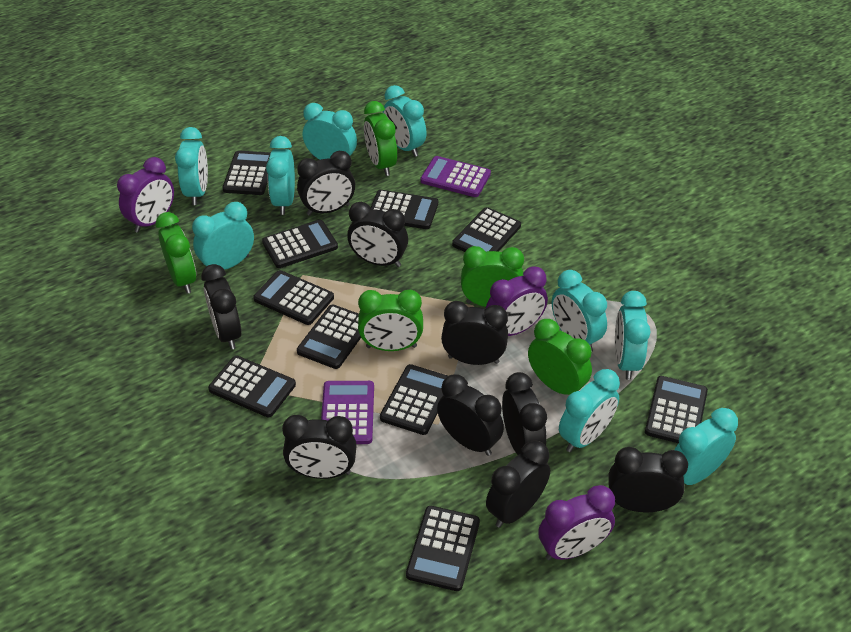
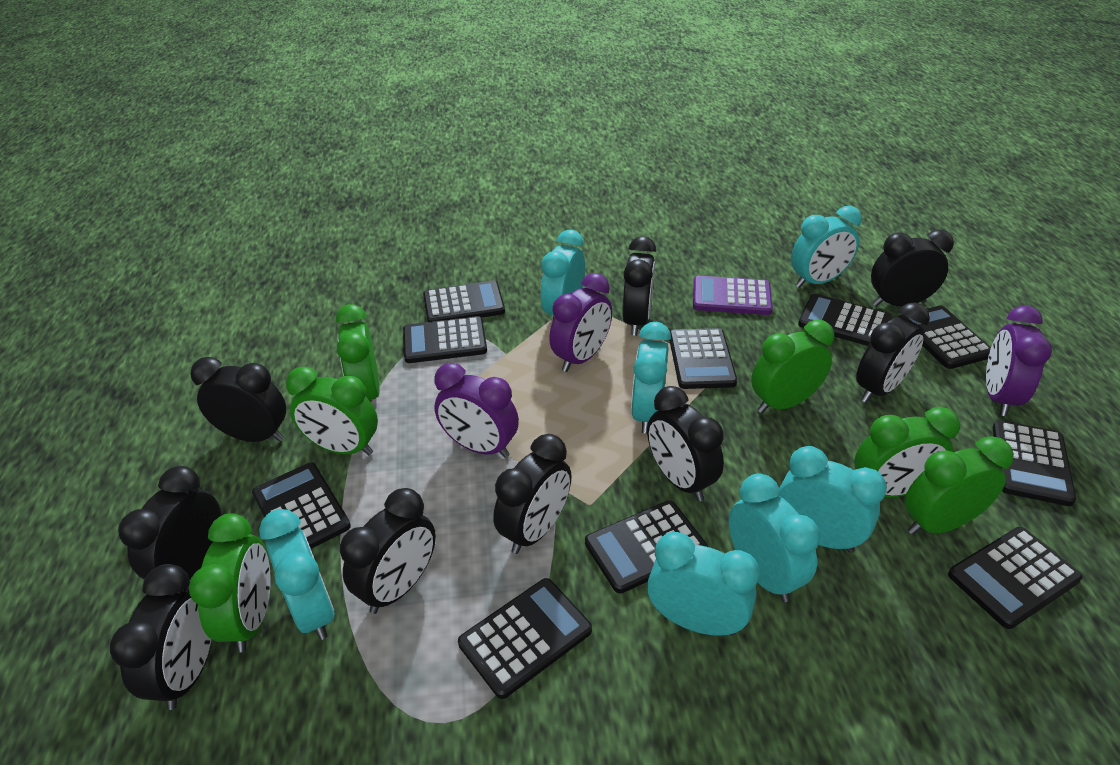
green clock: 5 -> 6
purple calculator: 2 -> 1
turquoise clock: 9 -> 7

